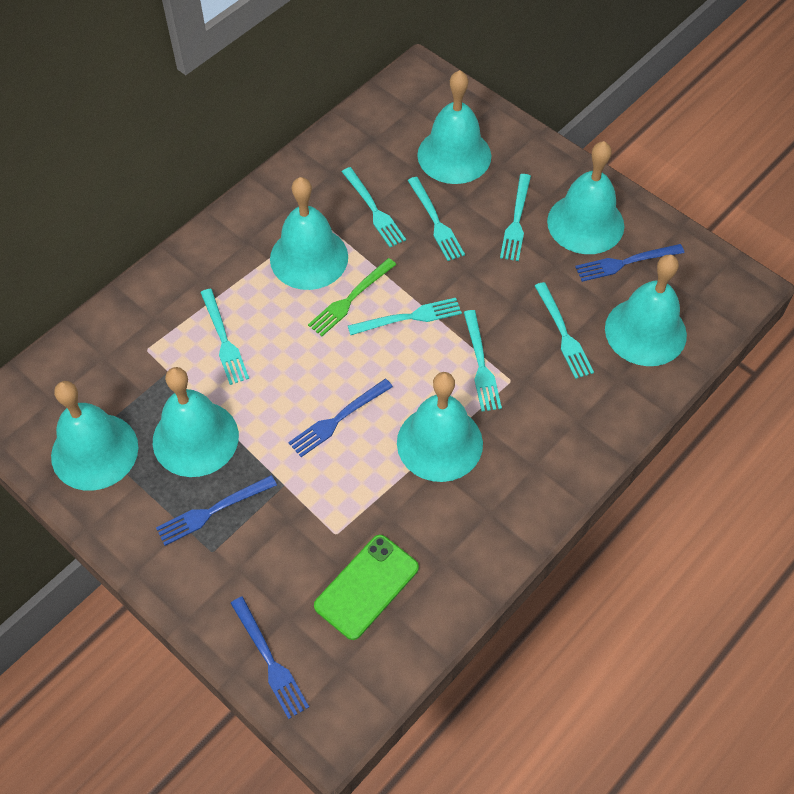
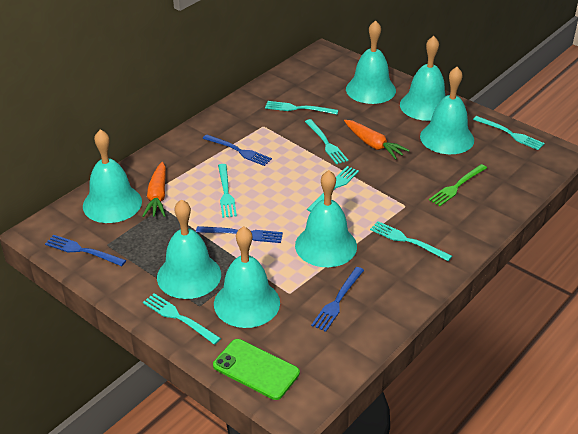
orange carrot: 0 -> 2

